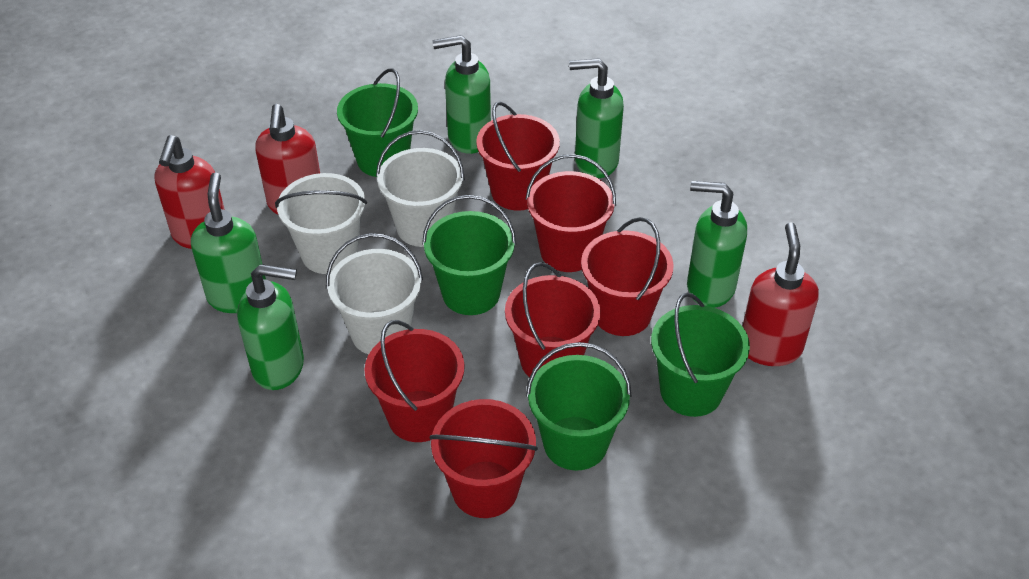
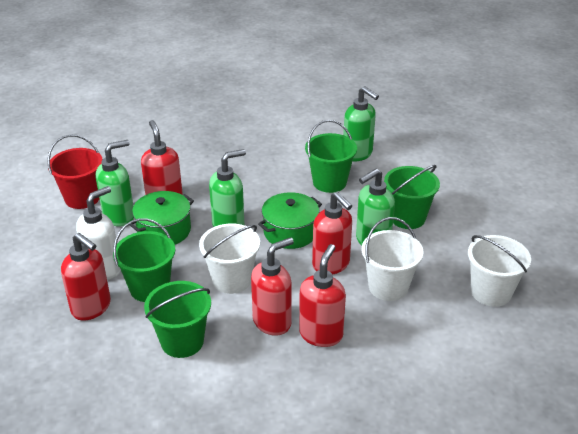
green pot: 0 -> 2
green soap dispenser: 5 -> 4
red bucket: 6 -> 1
red soap dispenser: 3 -> 5
white soap dispenser: 0 -> 1

